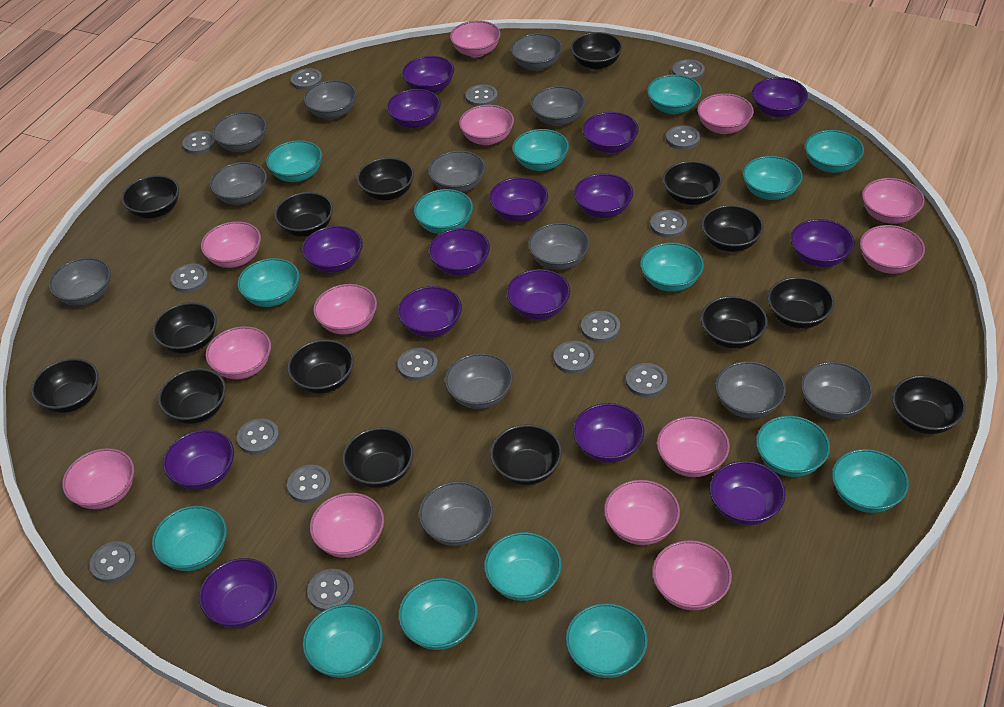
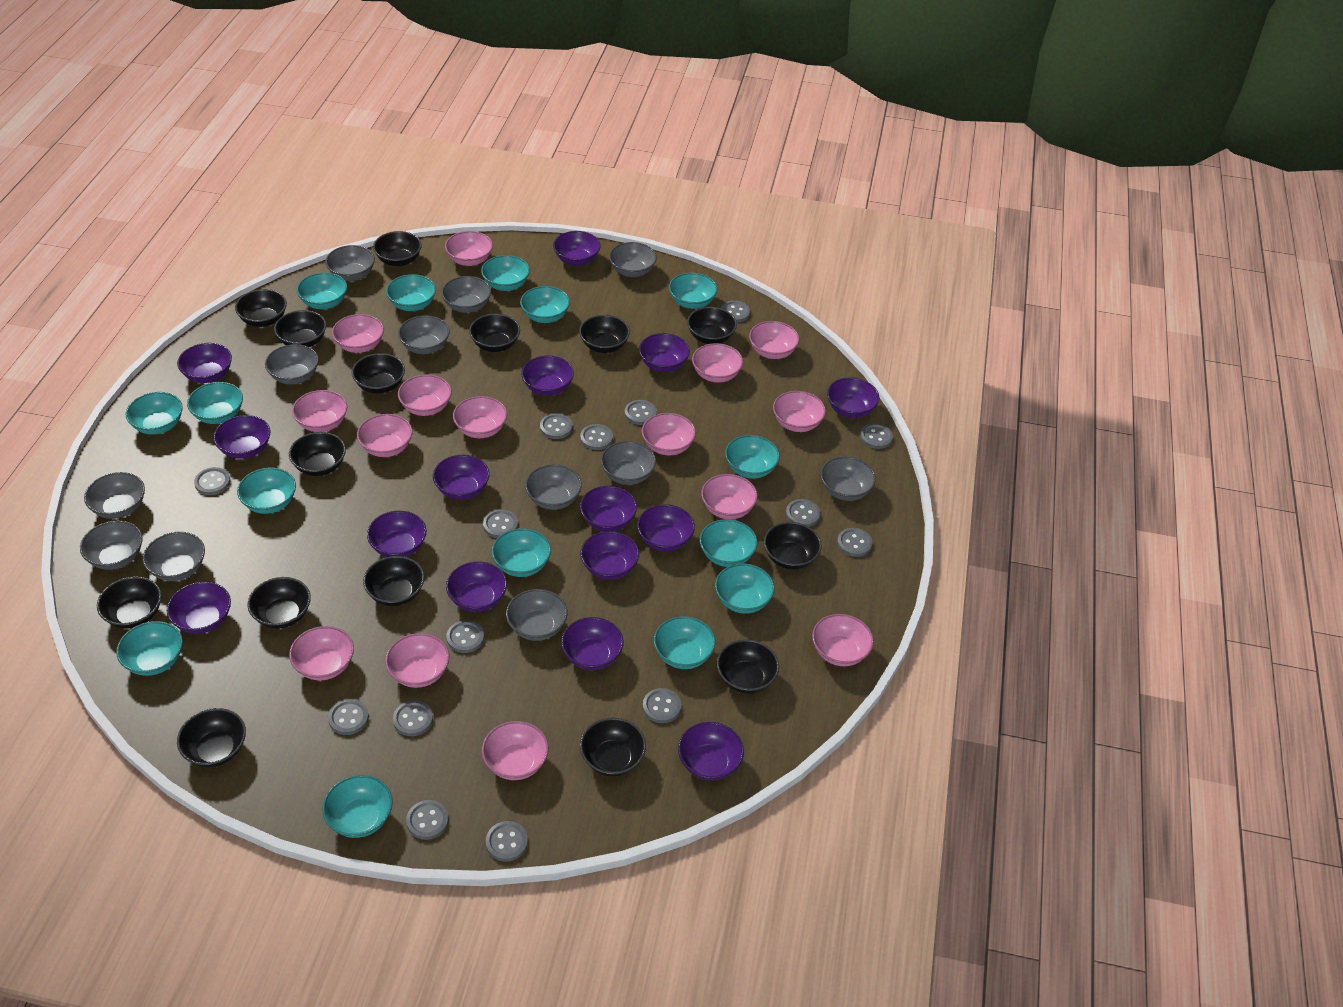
pink bowl: 13 -> 15

